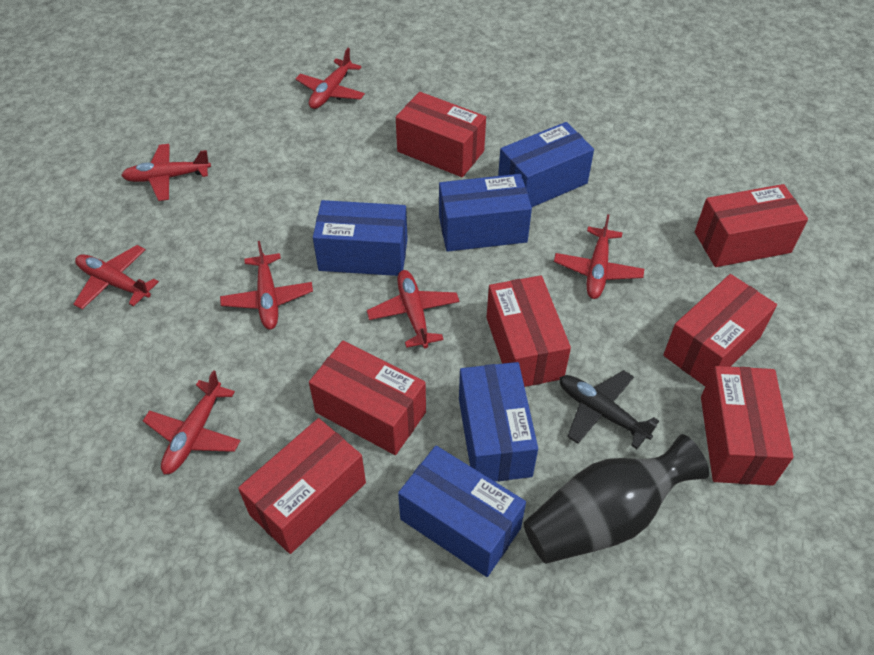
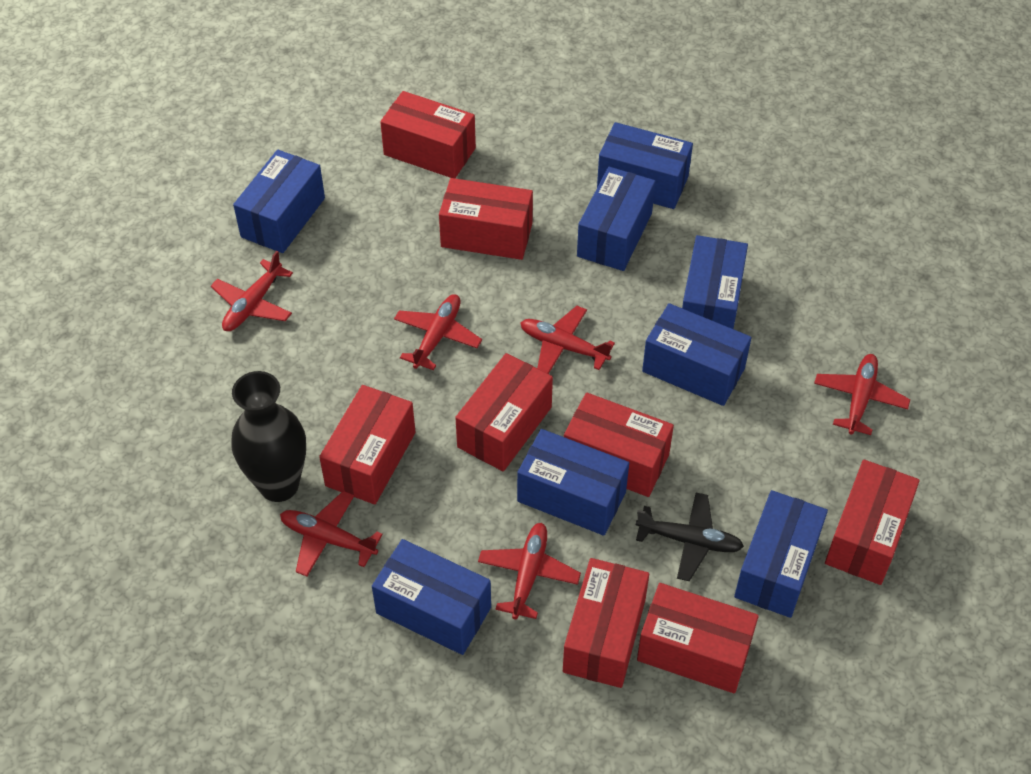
blue box: 5 -> 8
red box: 7 -> 8
red plane: 7 -> 6

